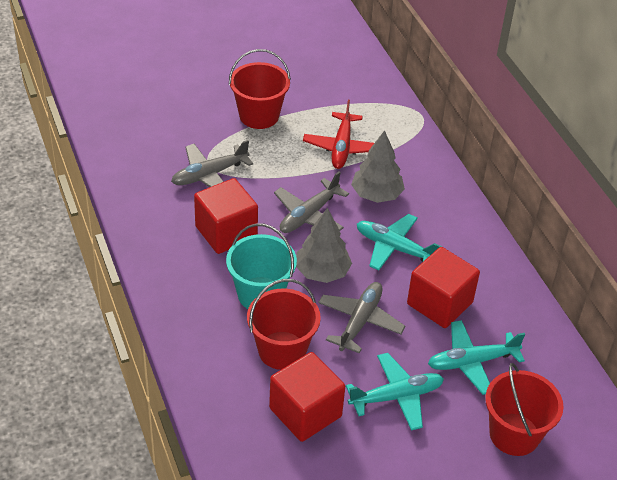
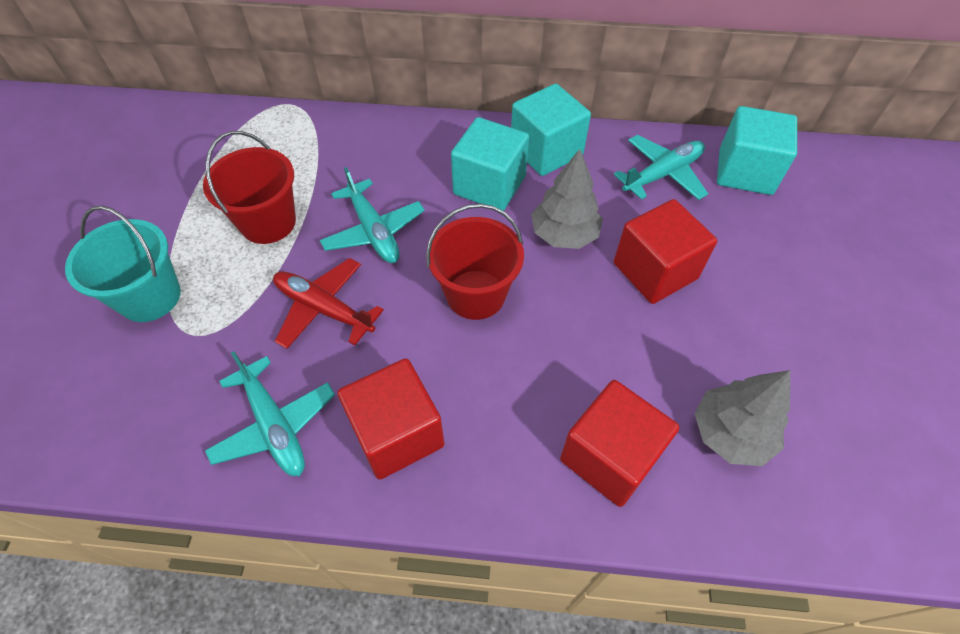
grey plane: 3 -> 0
red bucket: 3 -> 2
turquoise cube: 0 -> 3

